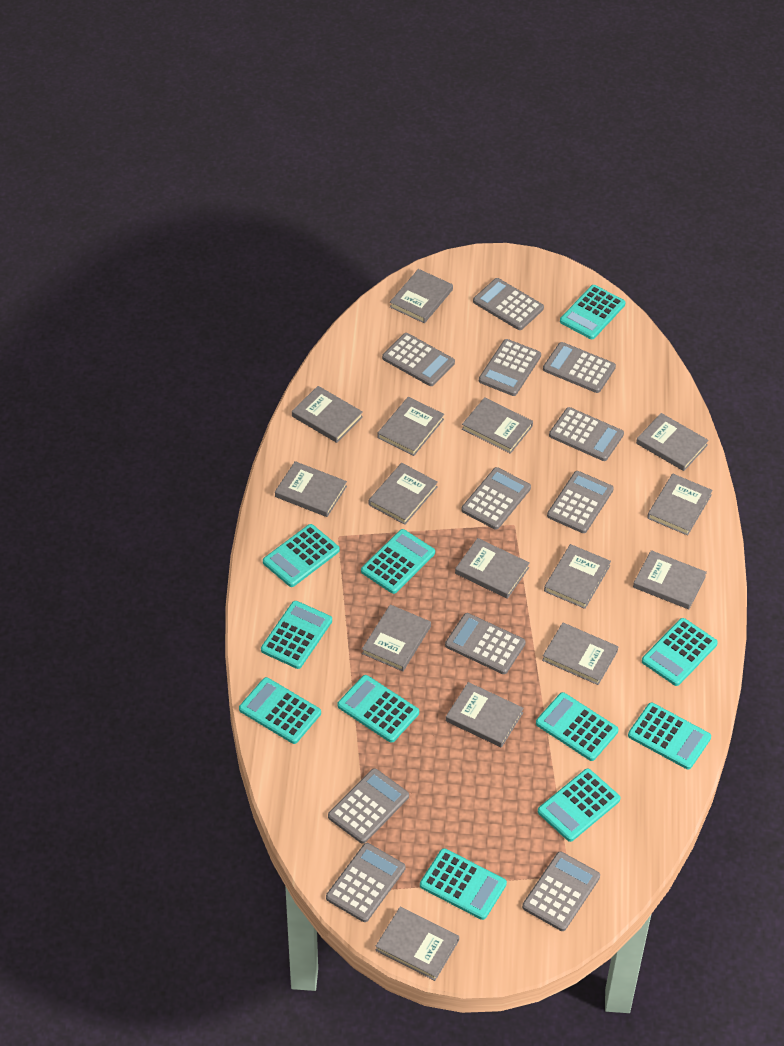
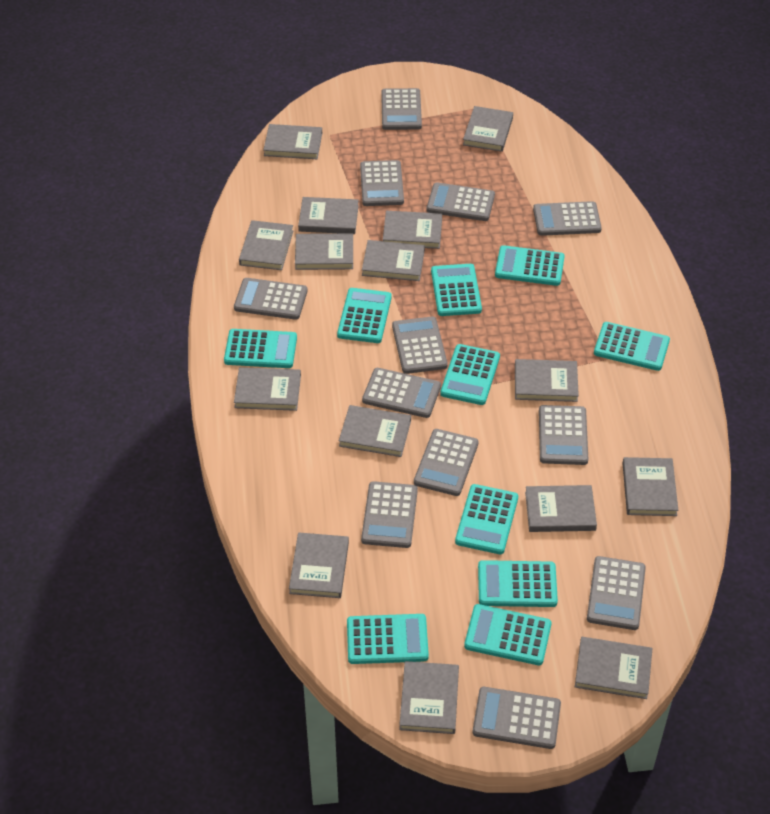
grey calculator: 11 -> 12
turquoise calculator: 11 -> 10

